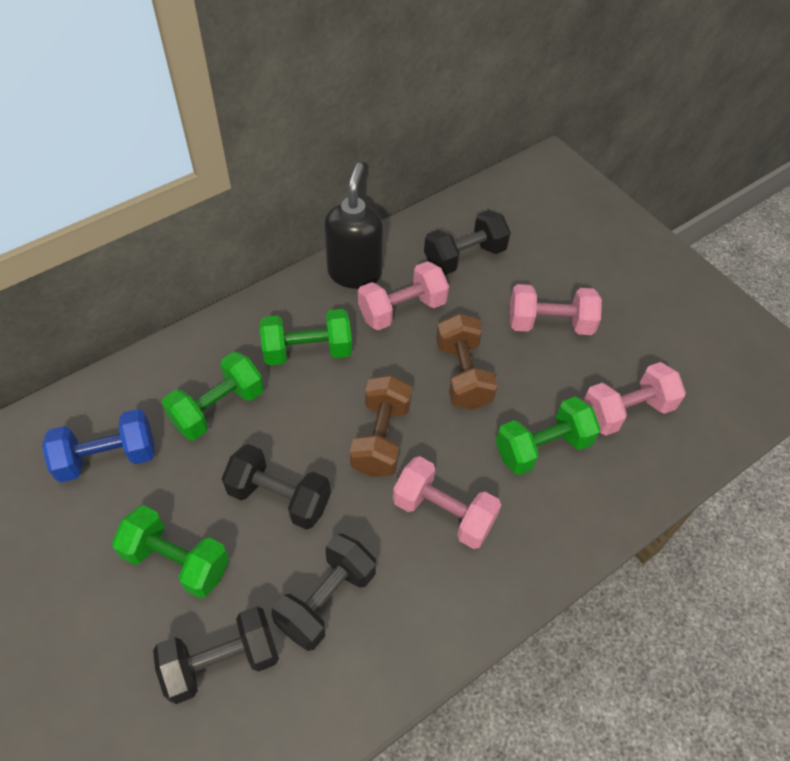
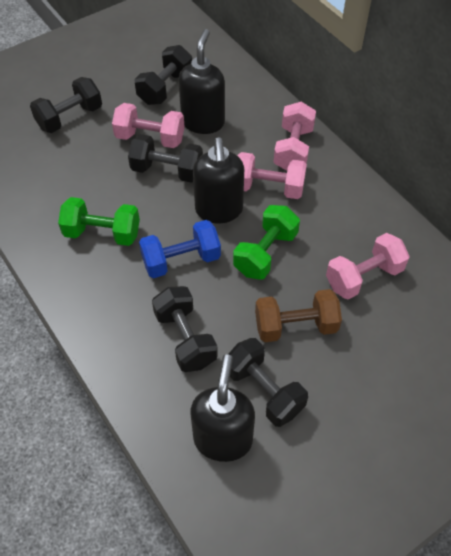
black dumbbell: 4 -> 5
black soap dispenser: 1 -> 3
brown dumbbell: 2 -> 1
green dumbbell: 4 -> 2

